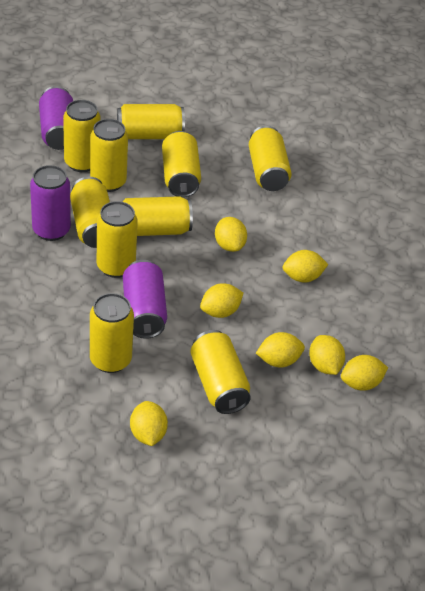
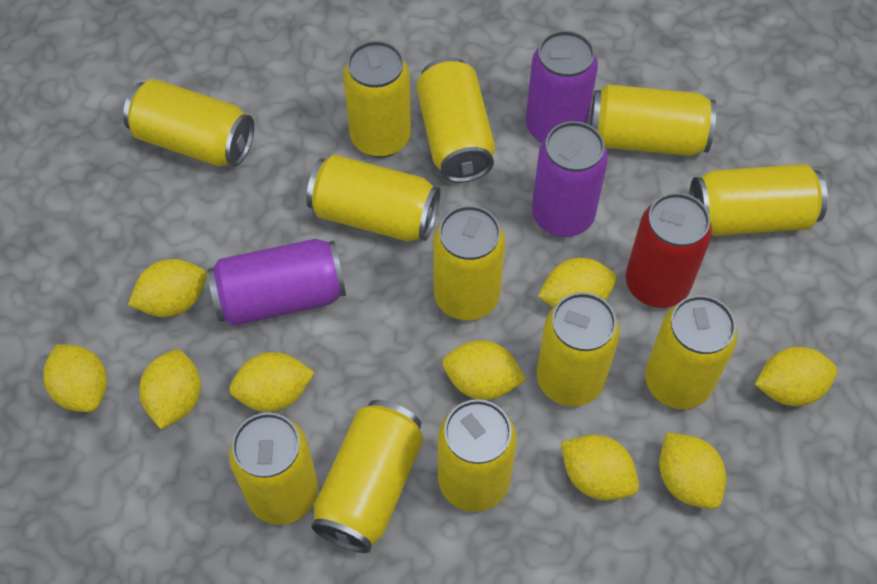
red can: 0 -> 1
yellow can: 10 -> 12
yellow lemon: 7 -> 9

